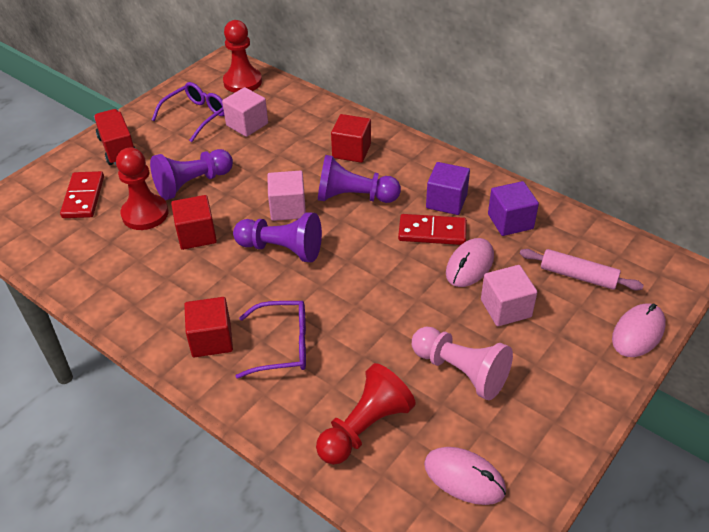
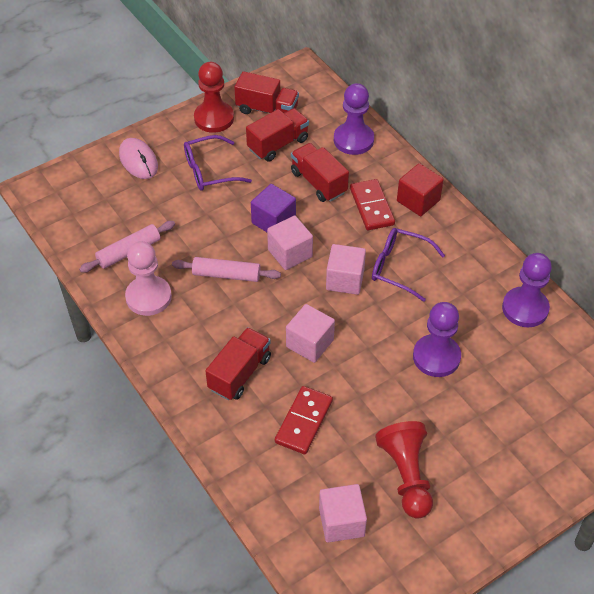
pink cube: 3 -> 4
pink mouse: 3 -> 1
pink rolling pin: 1 -> 2
purple cube: 2 -> 1
red cube: 3 -> 1
red pawn: 3 -> 2
red truck: 1 -> 4

